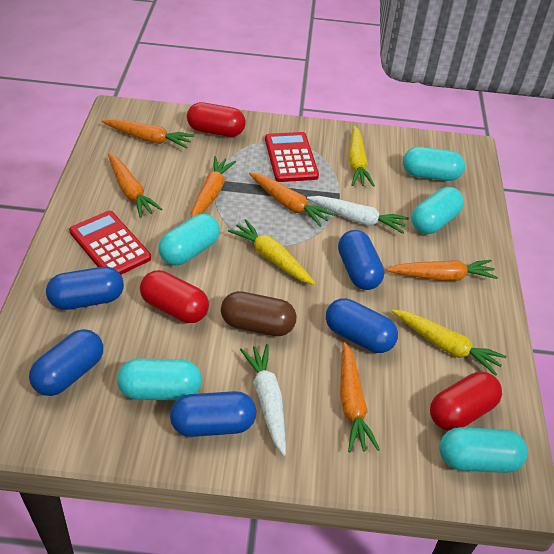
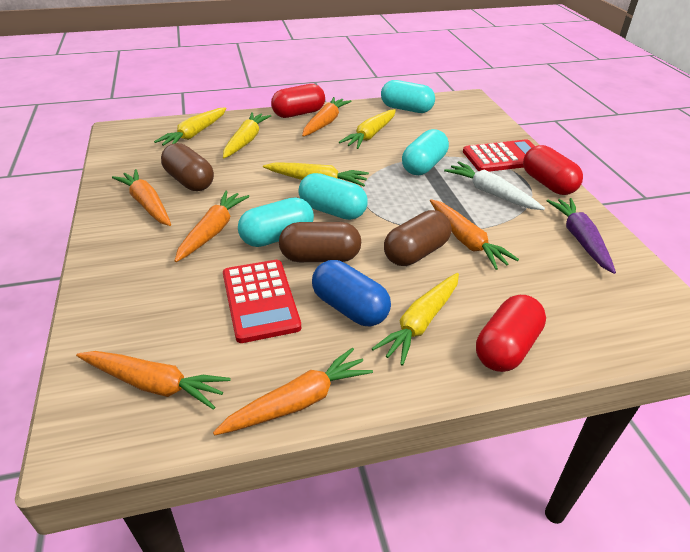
blue capsule: 5 -> 1
brown capsule: 1 -> 3
purple carrot: 0 -> 1
turquoise capsule: 5 -> 4
white carrot: 2 -> 1
yellow carrot: 3 -> 5

